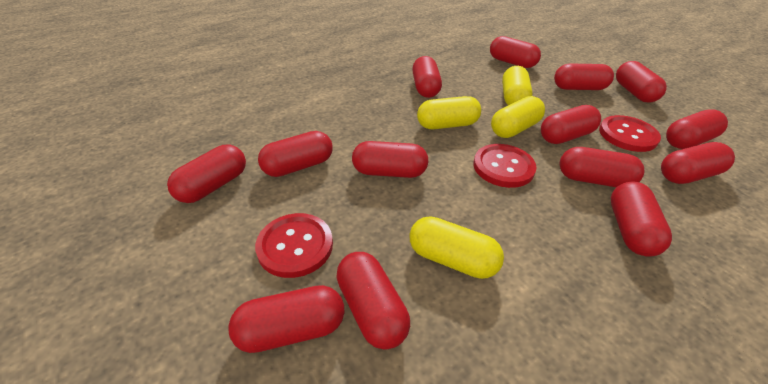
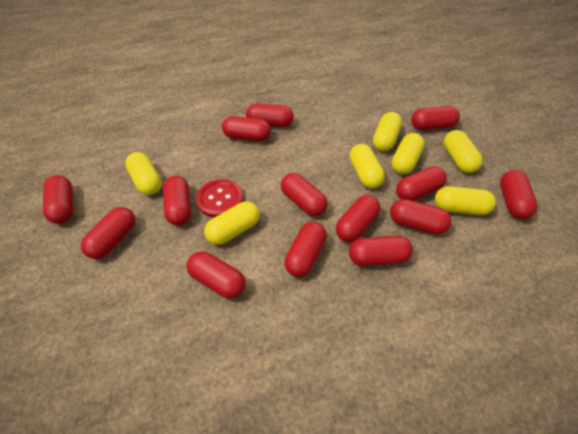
red button: 3 -> 1
yellow capsule: 4 -> 7

